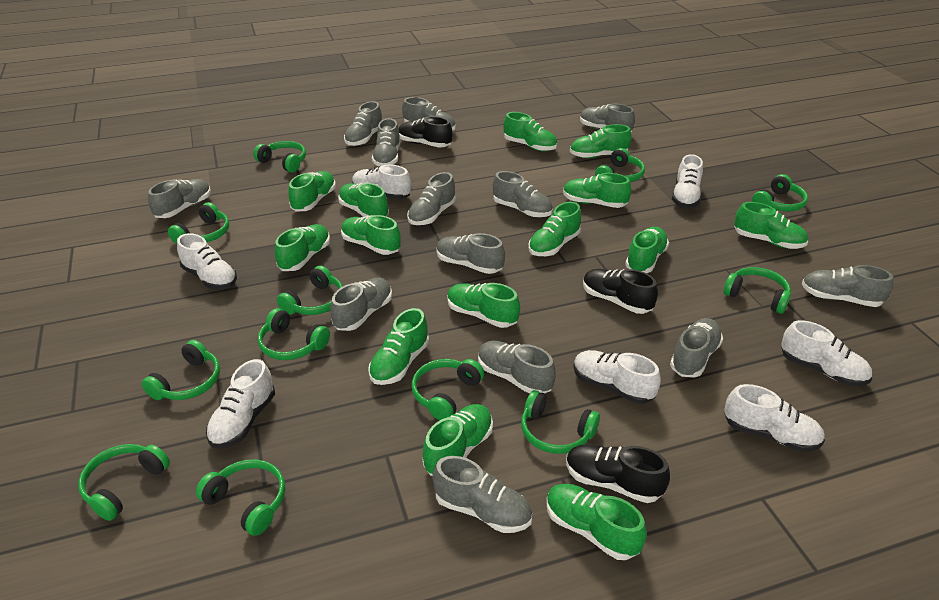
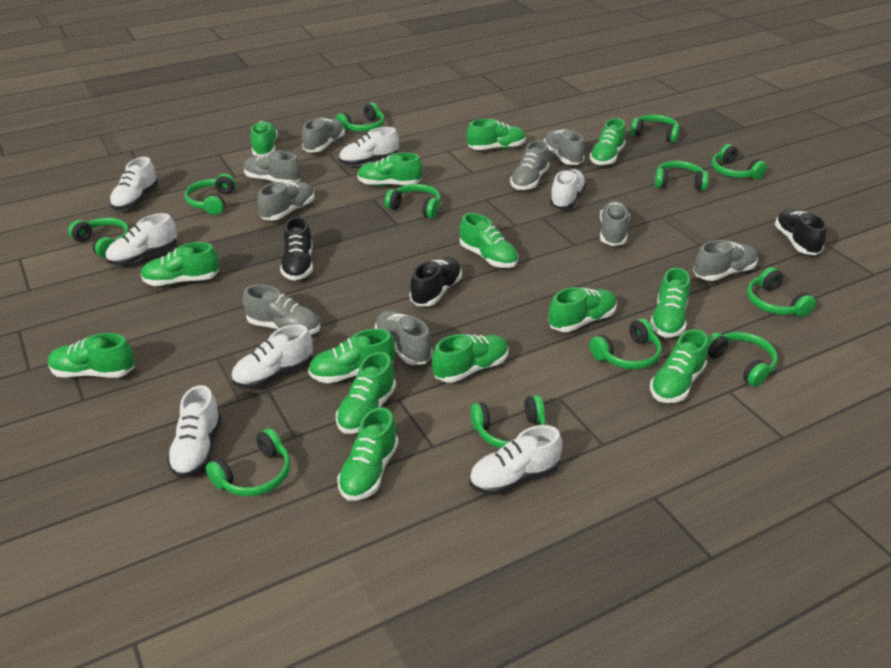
grey shoe: 13 -> 9

